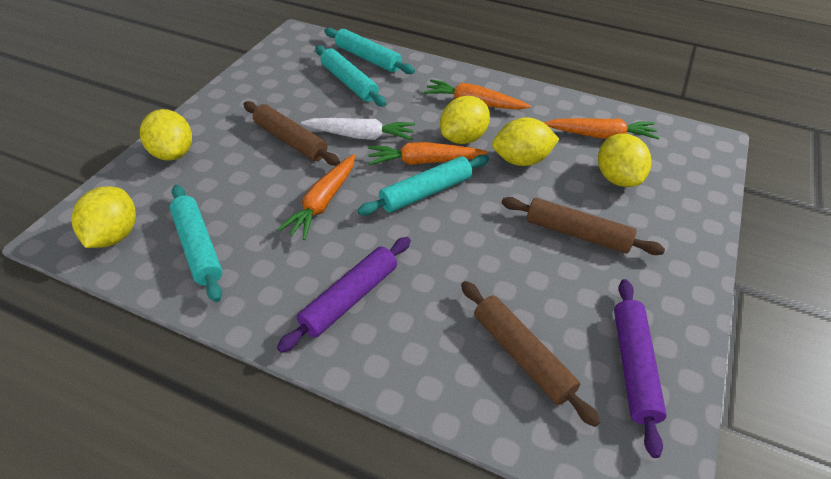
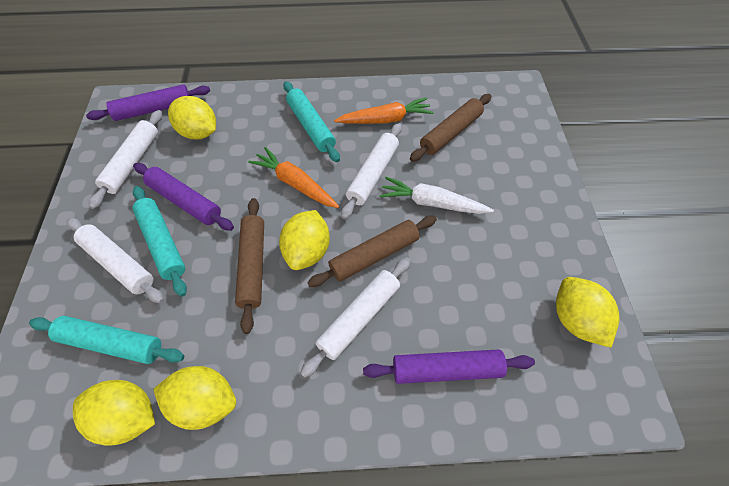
orange carrot: 4 -> 2
purple rolling pin: 2 -> 3
turquoise rolling pin: 4 -> 3
white rolling pin: 0 -> 4

